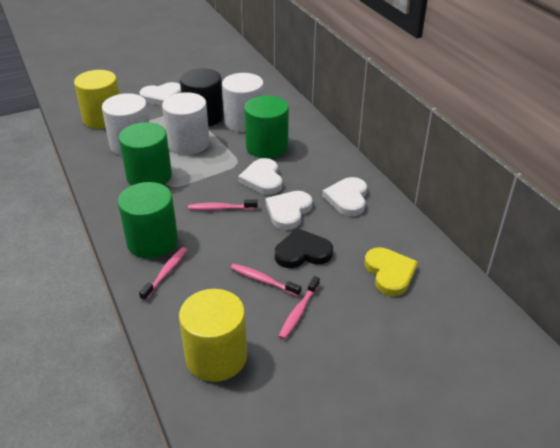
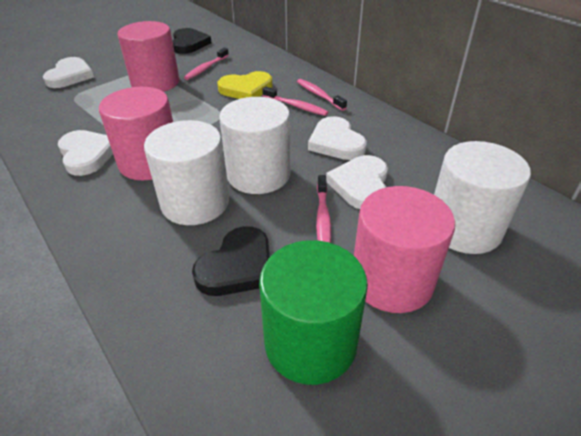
black cylinder: 1 -> 0
black heart: 1 -> 2
green cylinder: 3 -> 1
pink cylinder: 0 -> 3
yellow cylinder: 2 -> 0

